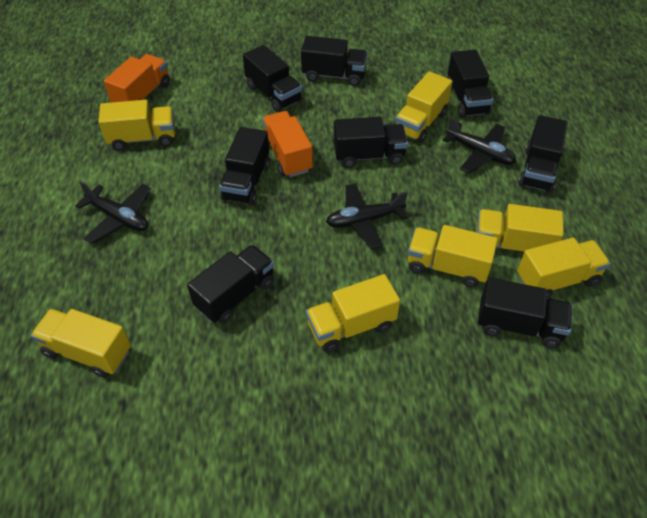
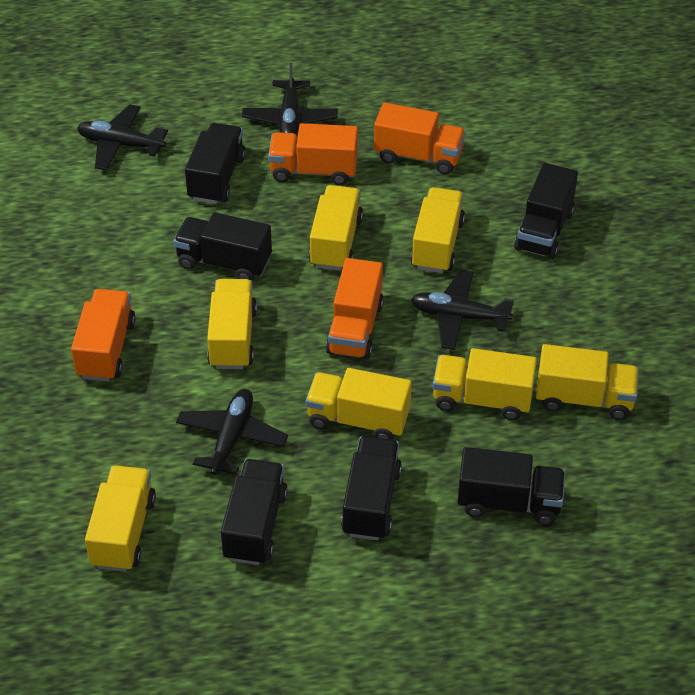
black plane: 3 -> 4
black truck: 8 -> 6
orange truck: 2 -> 4

